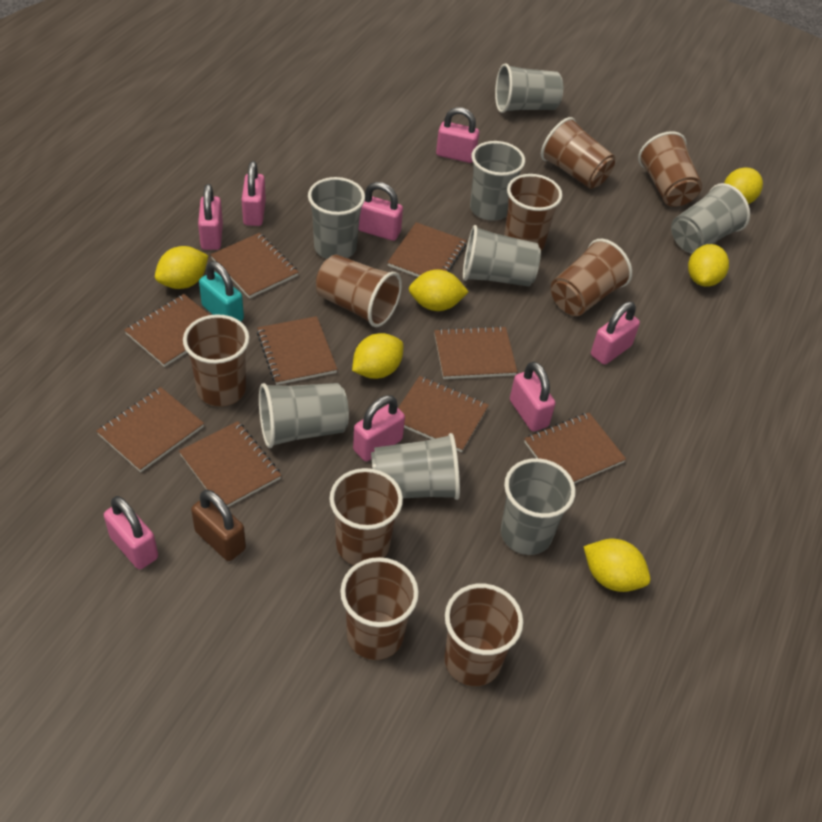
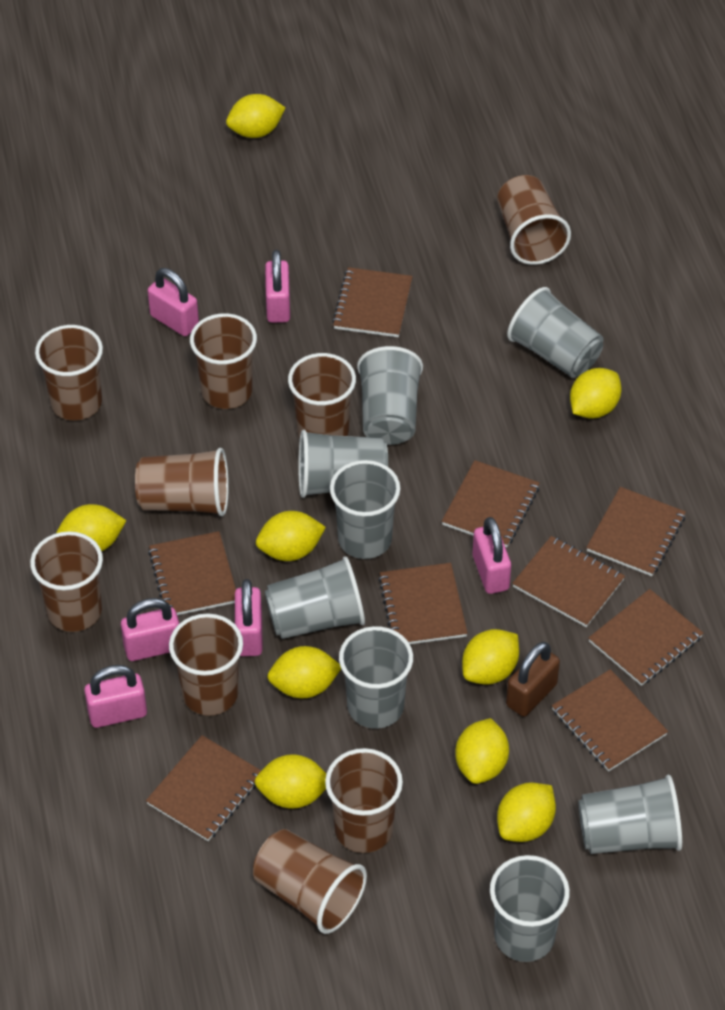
pink padlock: 8 -> 6
turquoise padlock: 1 -> 0
yellow lemon: 6 -> 9

